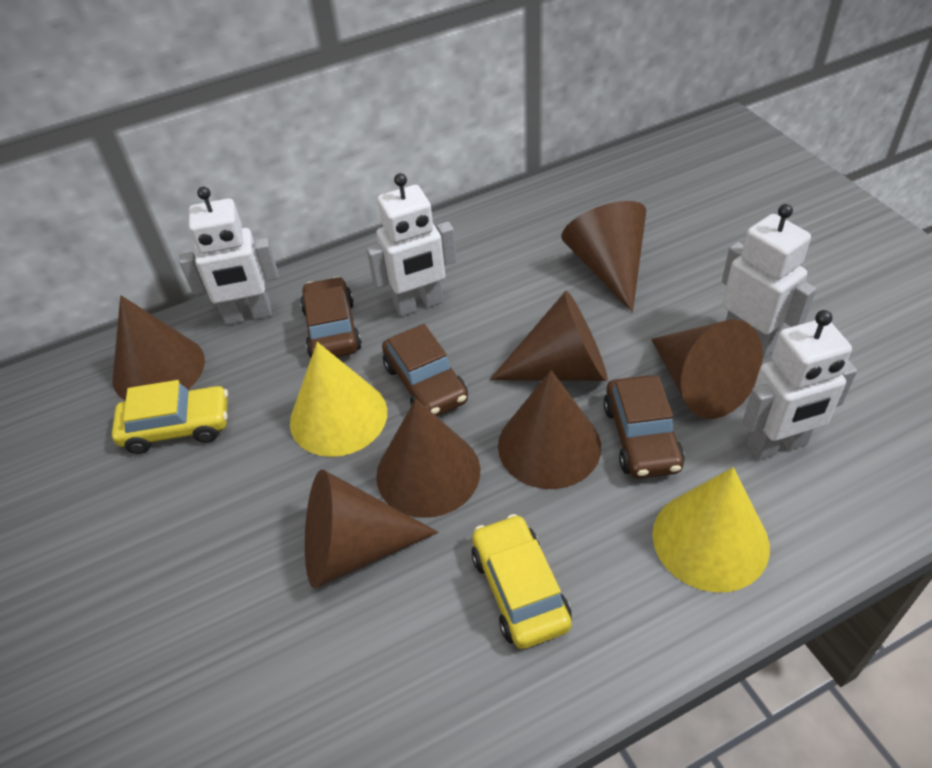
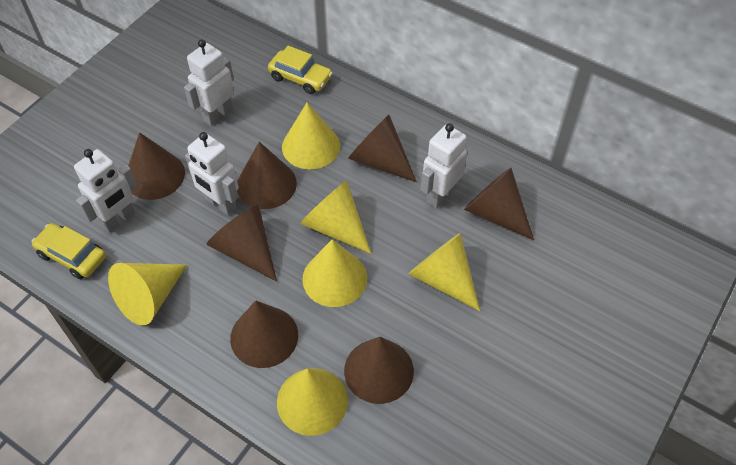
brown car: 3 -> 0
yellow cone: 2 -> 6

